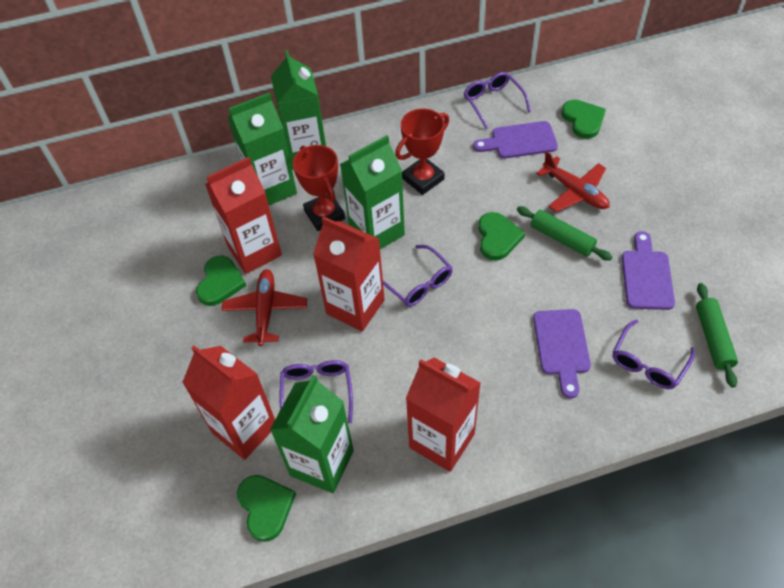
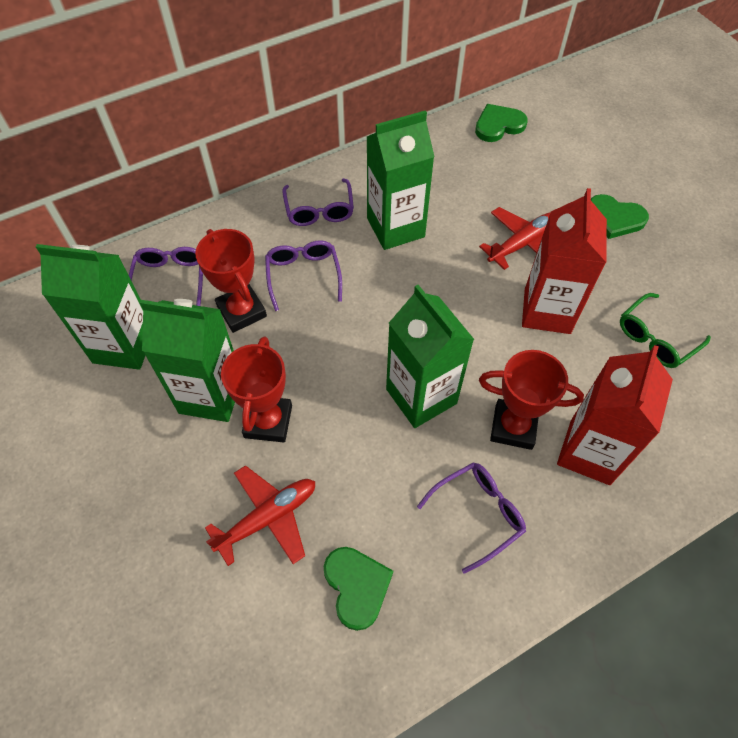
green glasses: 0 -> 1
green heart: 4 -> 3
green rolling pin: 2 -> 0
purple cutting board: 3 -> 0
red carton: 4 -> 2
red trophy: 2 -> 3

